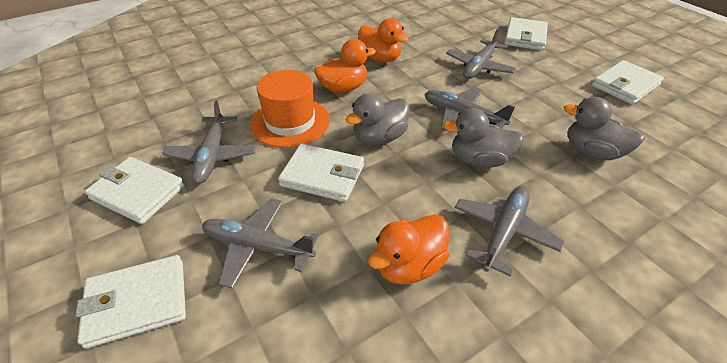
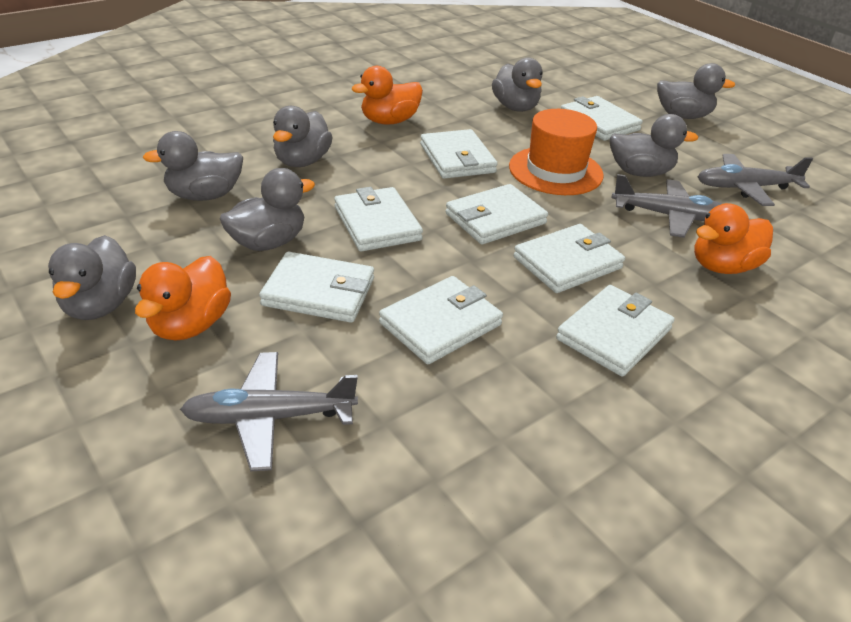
grey duck: 3 -> 7
grey plane: 5 -> 3
white wallet: 5 -> 8

